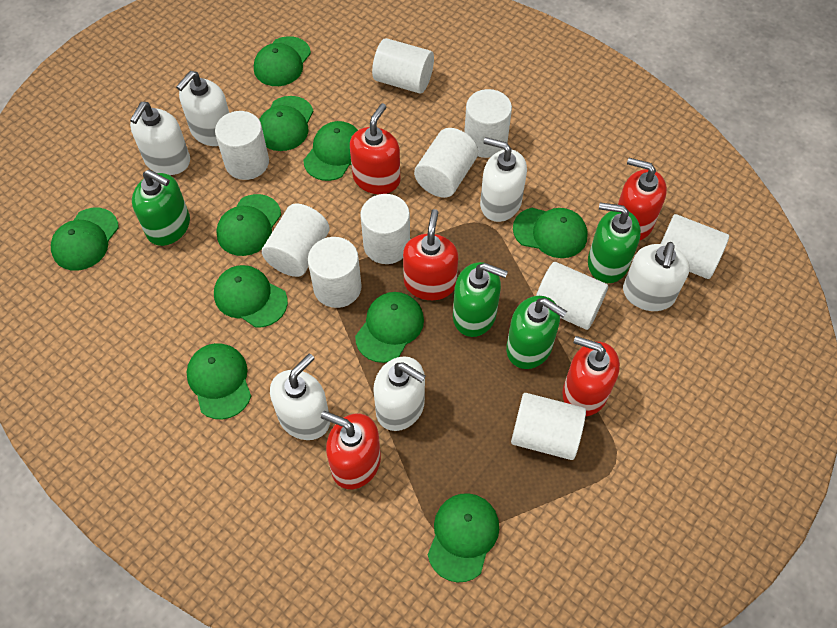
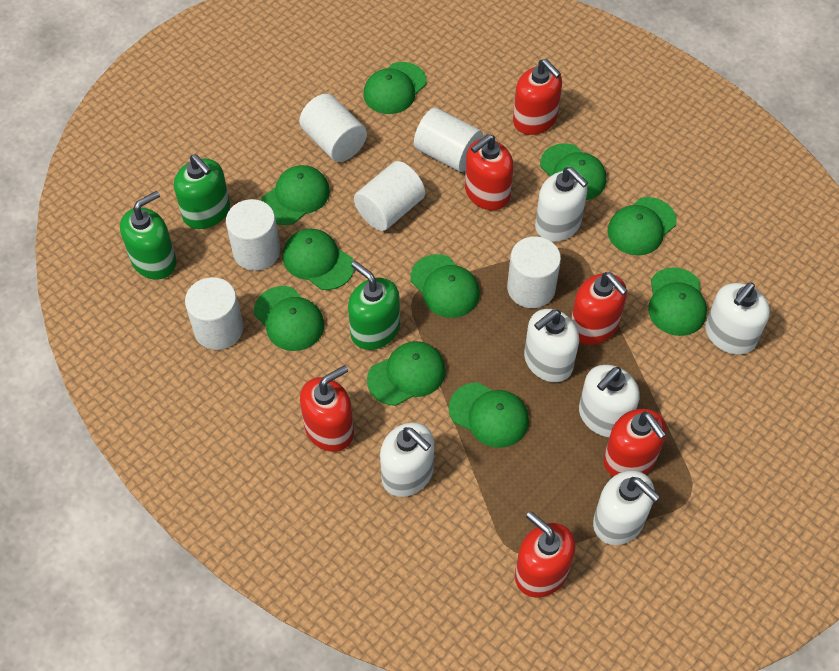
green soap dispenser: 4 -> 3
red soap dispenser: 5 -> 6
white cylinder: 10 -> 6

